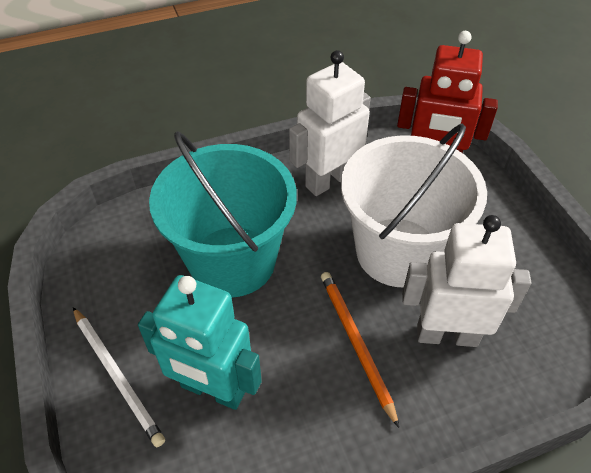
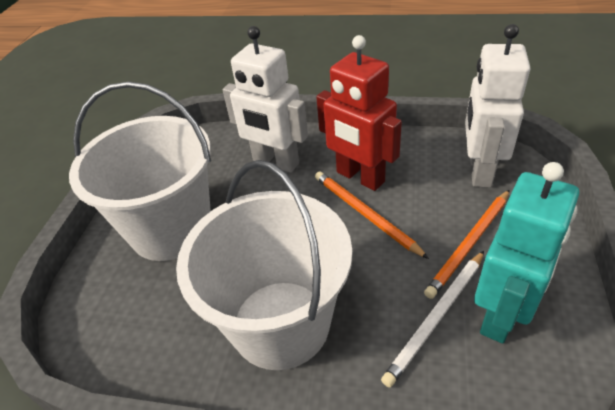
orange pencil: 1 -> 2
turquoise bucket: 1 -> 0
white bucket: 1 -> 2

